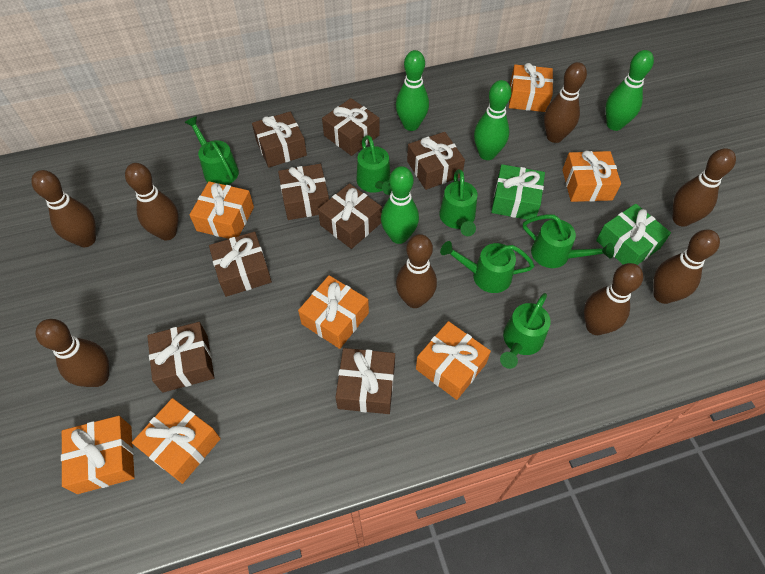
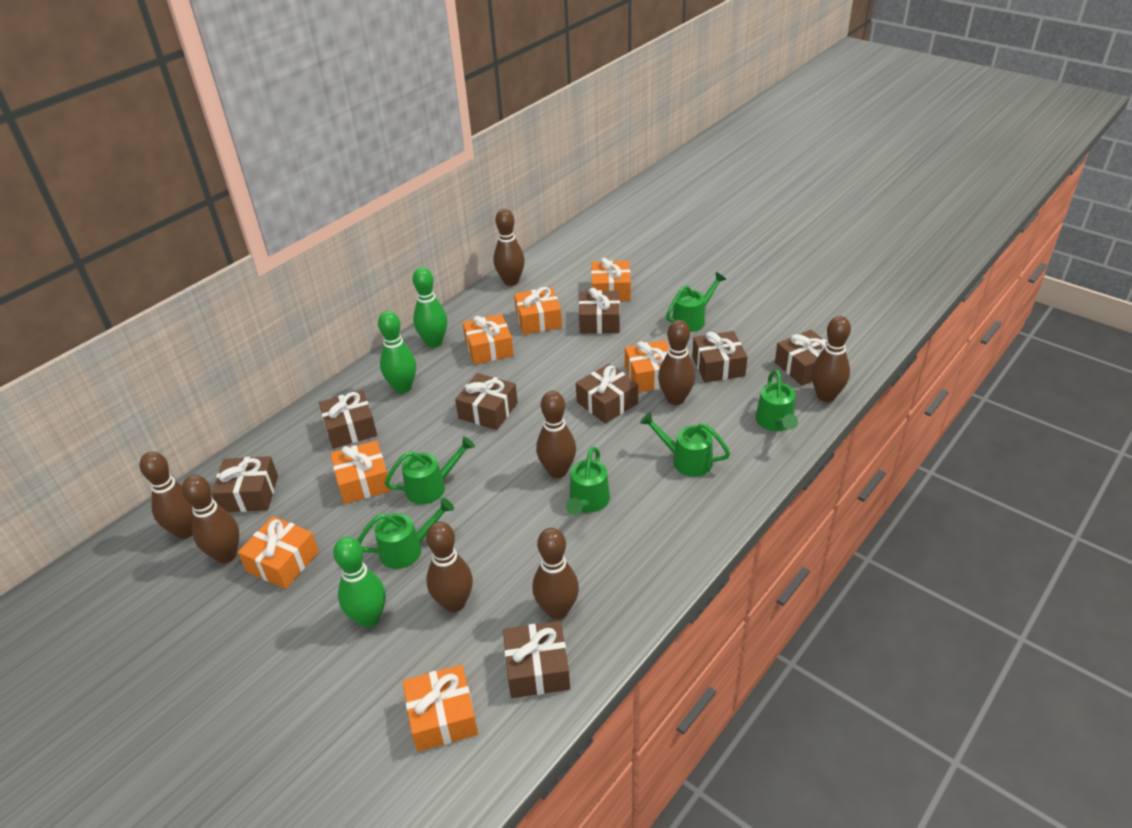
green bowling pin: 4 -> 3
green gift: 2 -> 0

